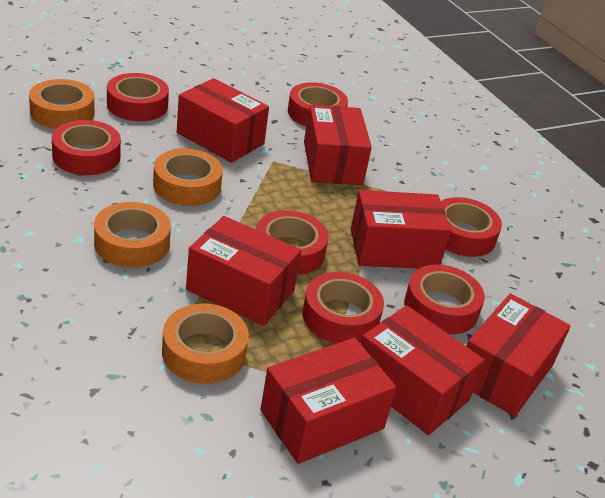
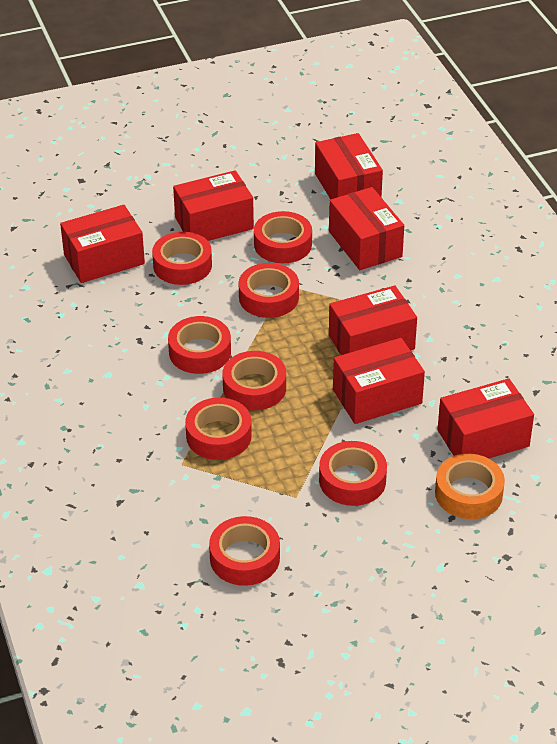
orange tape: 4 -> 1
red tape: 7 -> 8

